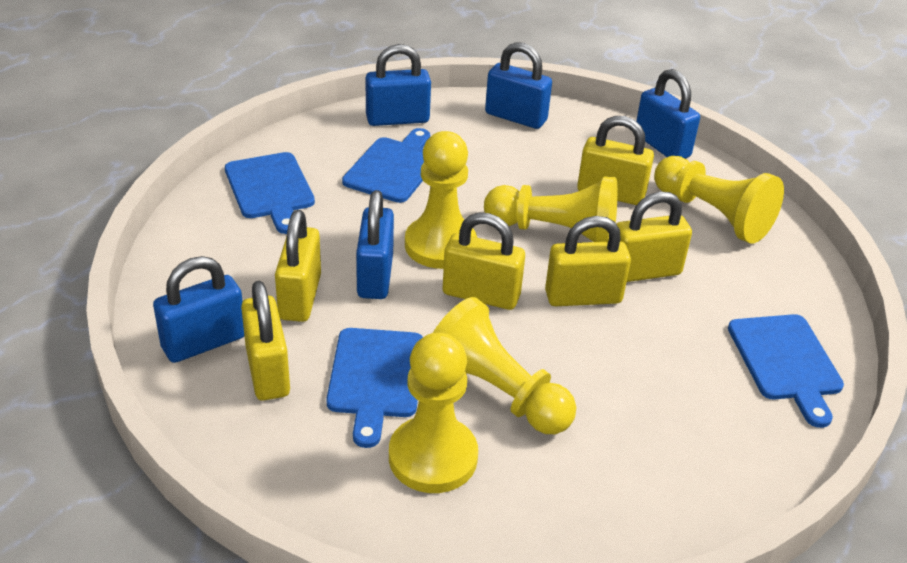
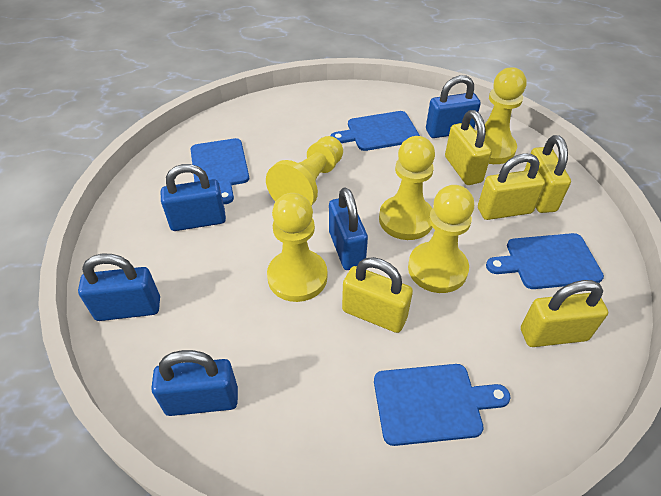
yellow padlock: 6 -> 5

